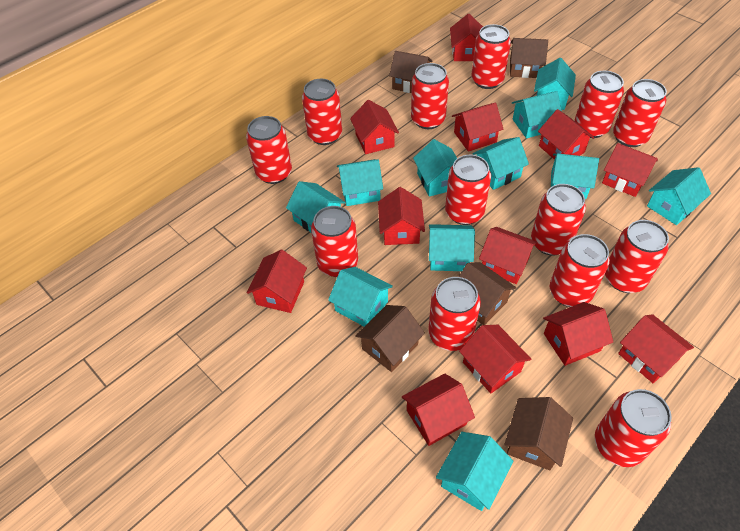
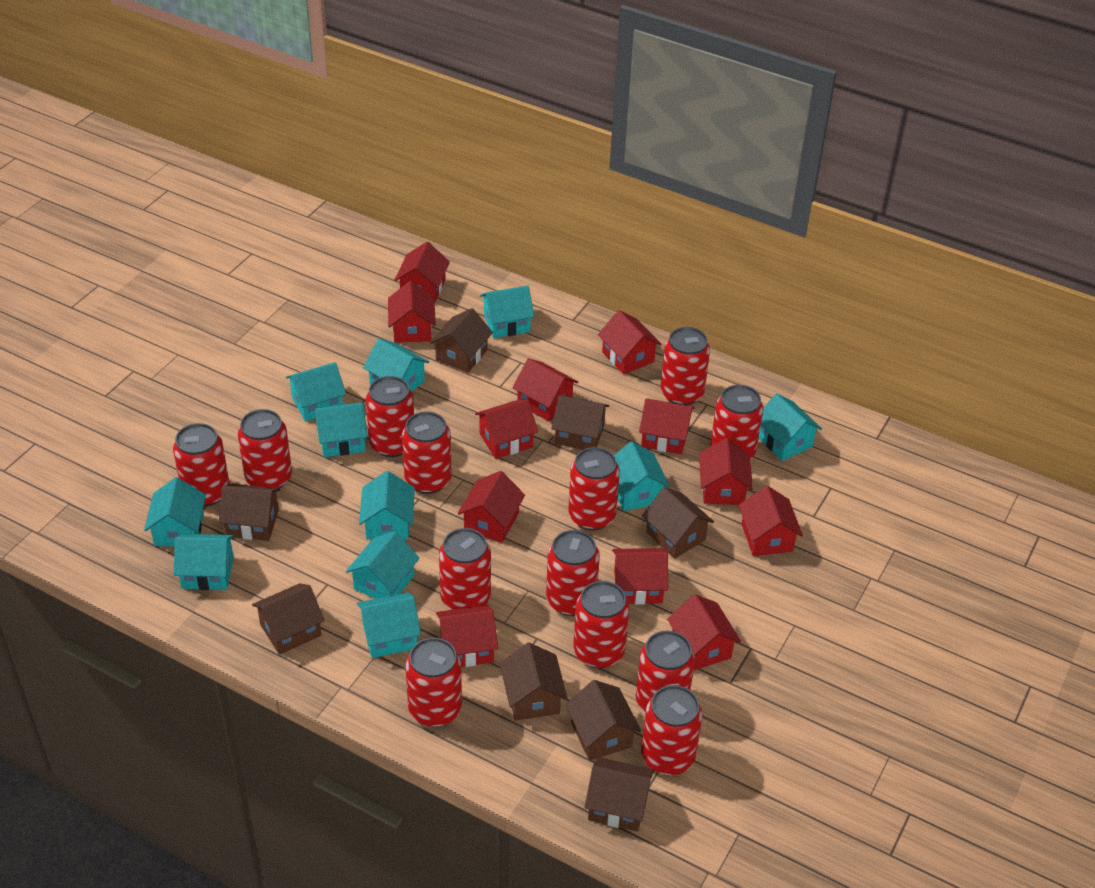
brown house: 5 -> 8

